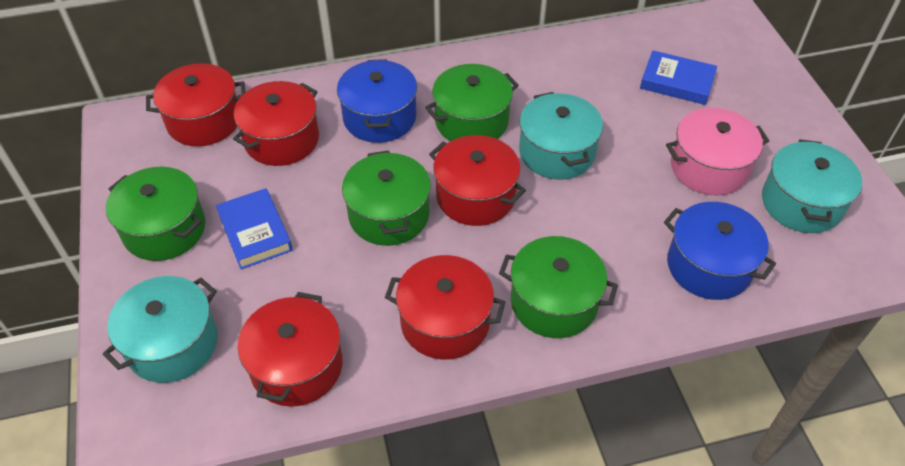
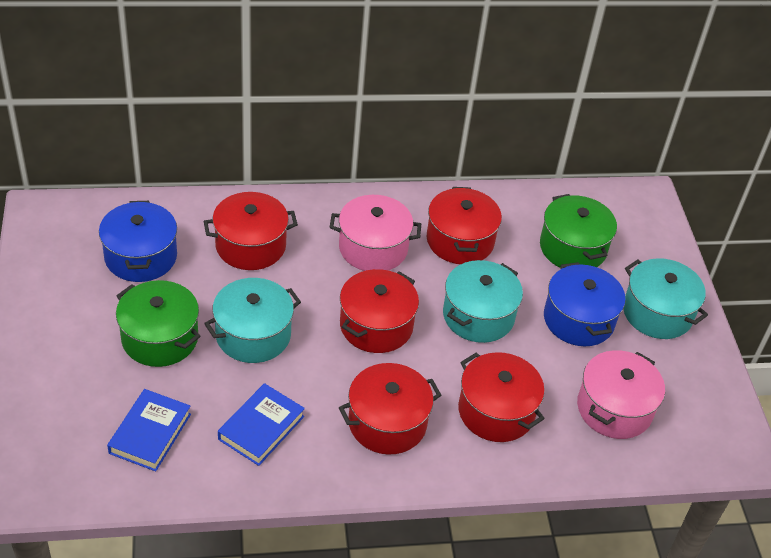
green pot: 4 -> 2
pink pot: 1 -> 2

